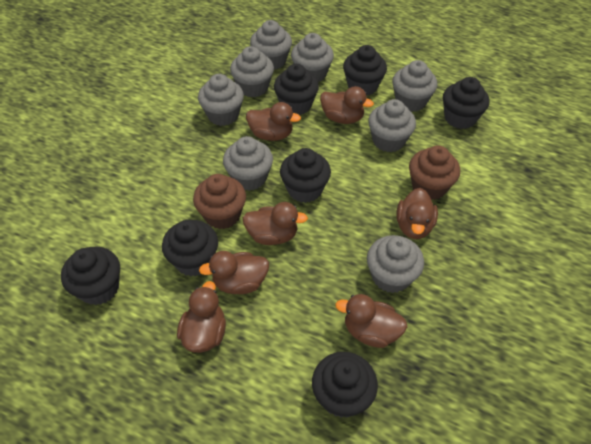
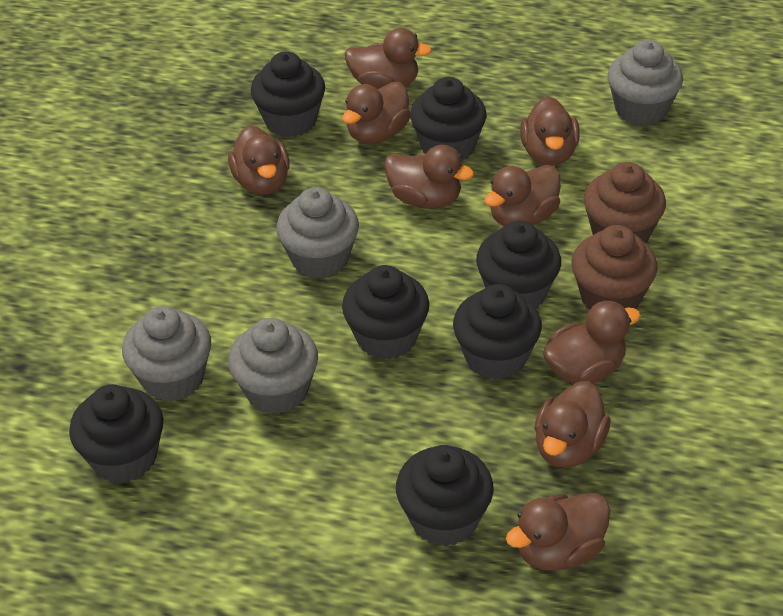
brown duck: 7 -> 9
grey cupcake: 8 -> 4

